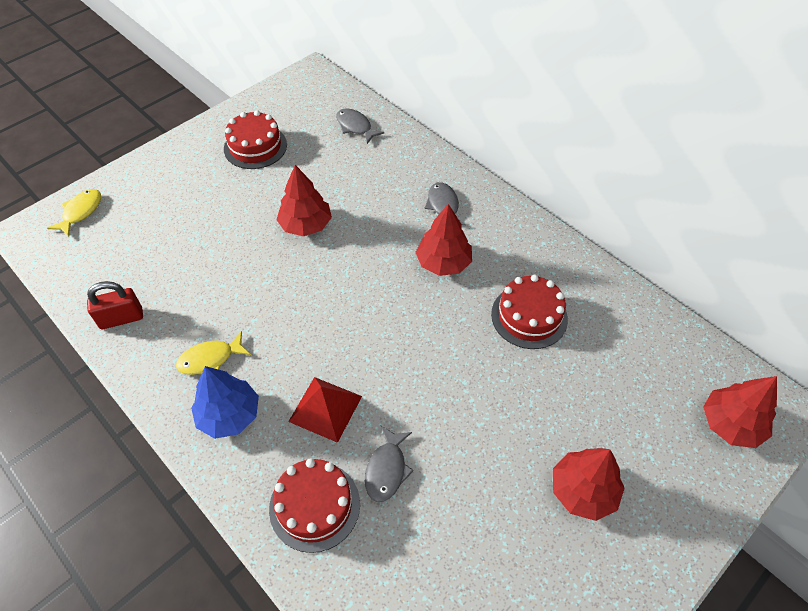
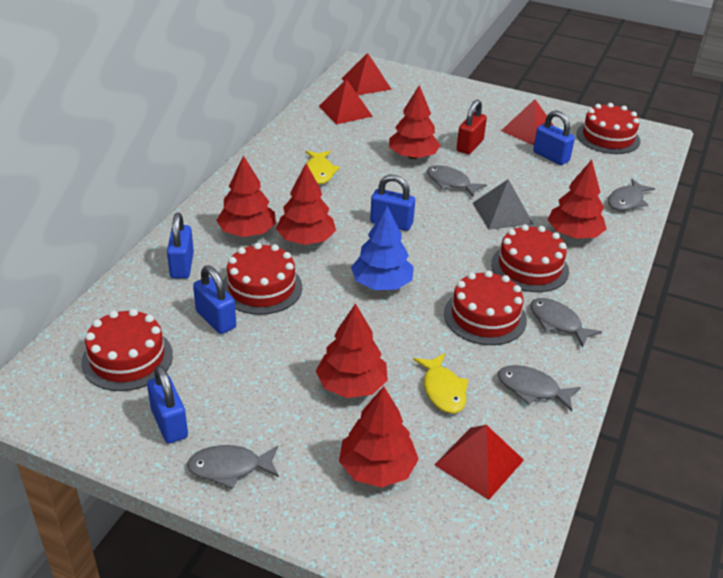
blue padlock: 0 -> 5
grey fish: 3 -> 5
grey pyramid: 0 -> 1
red cake: 3 -> 5
red pyramid: 1 -> 4
red tree: 4 -> 6

